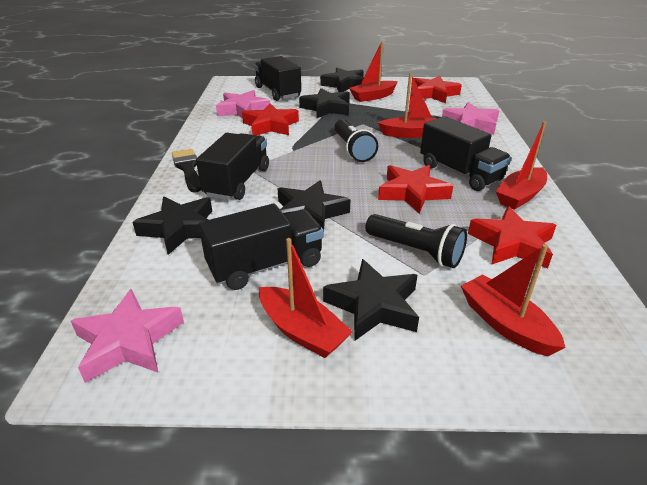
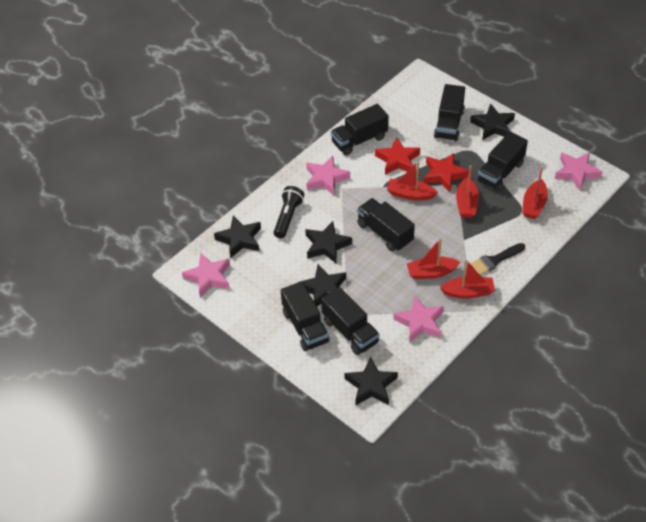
black flashlight: 2 -> 1
black truck: 4 -> 6
pink star: 3 -> 4
red star: 4 -> 2

